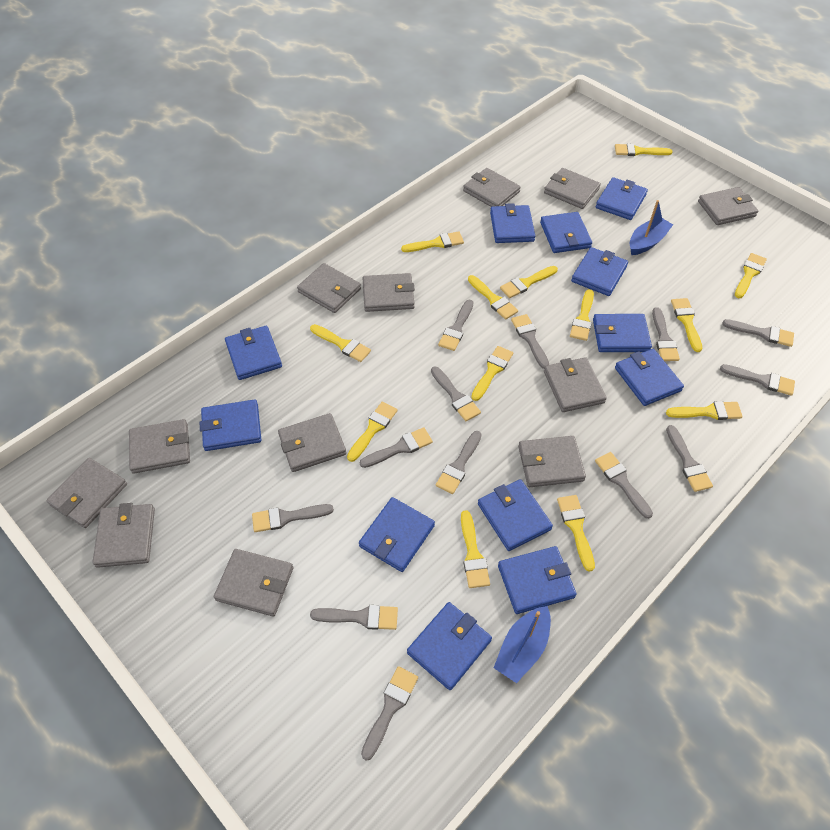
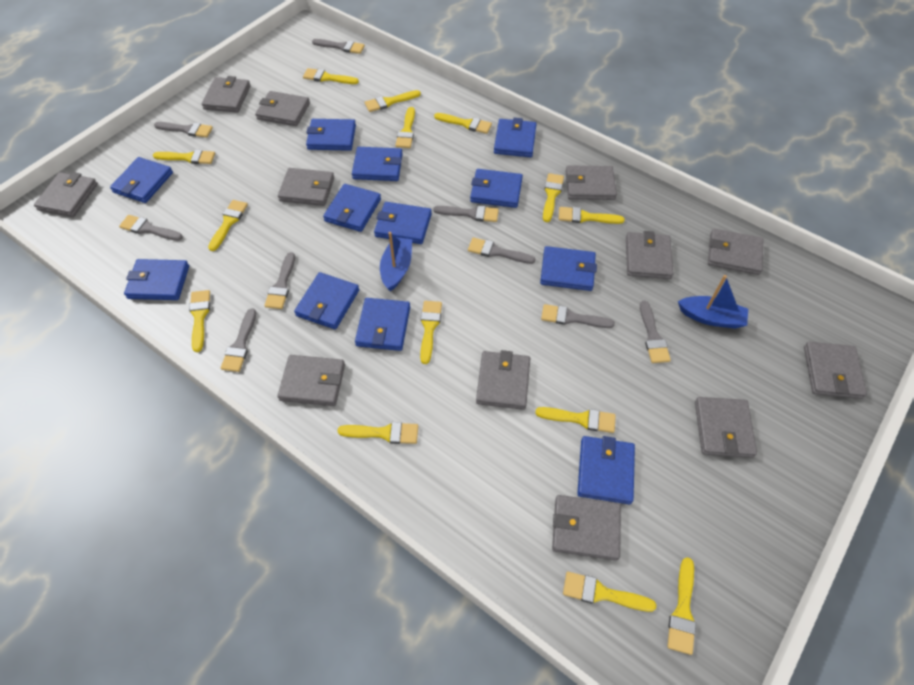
grey brush: 13 -> 9
yellow brush: 13 -> 14

